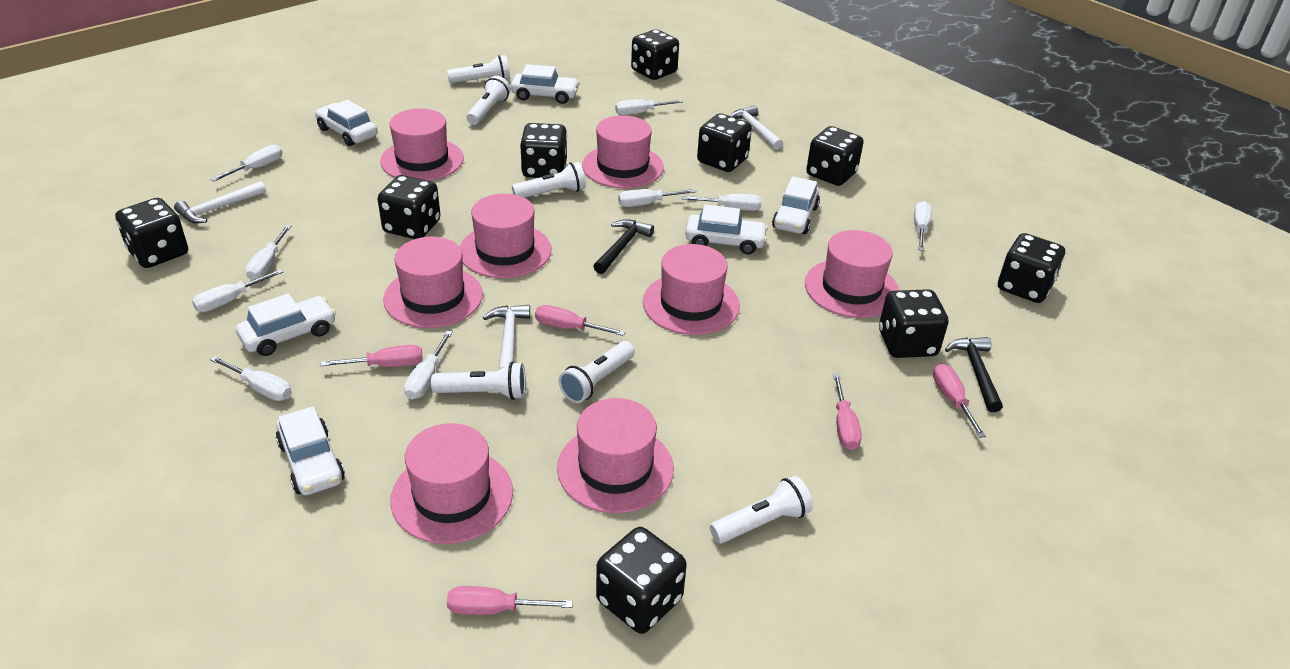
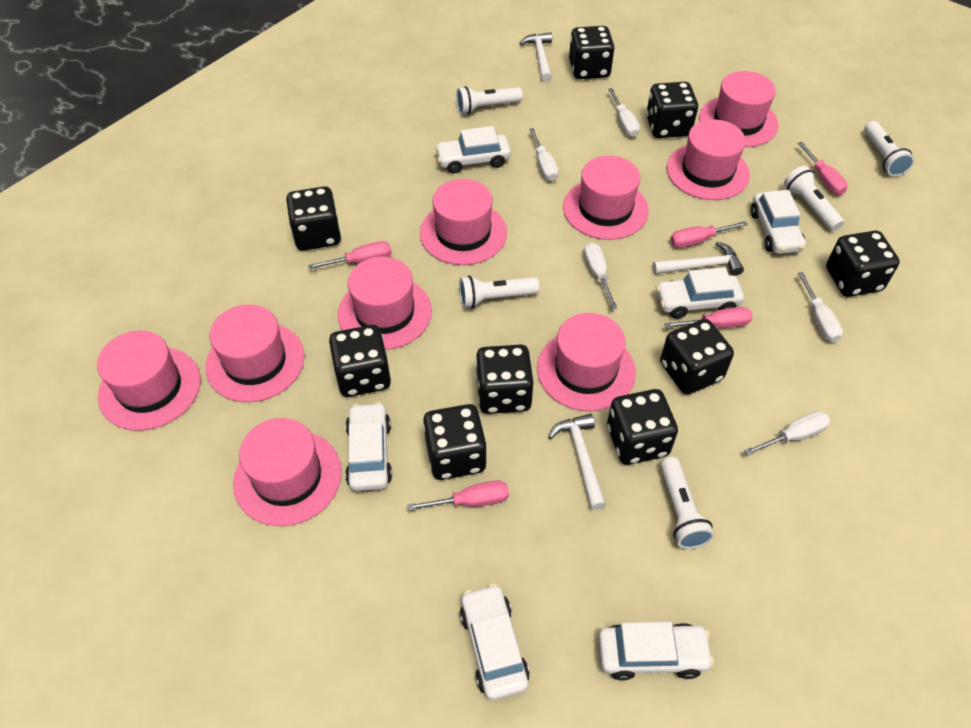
black hammer: 2 -> 0
pink hat: 8 -> 9
white flashlight: 6 -> 5
white screwdriver: 9 -> 5

